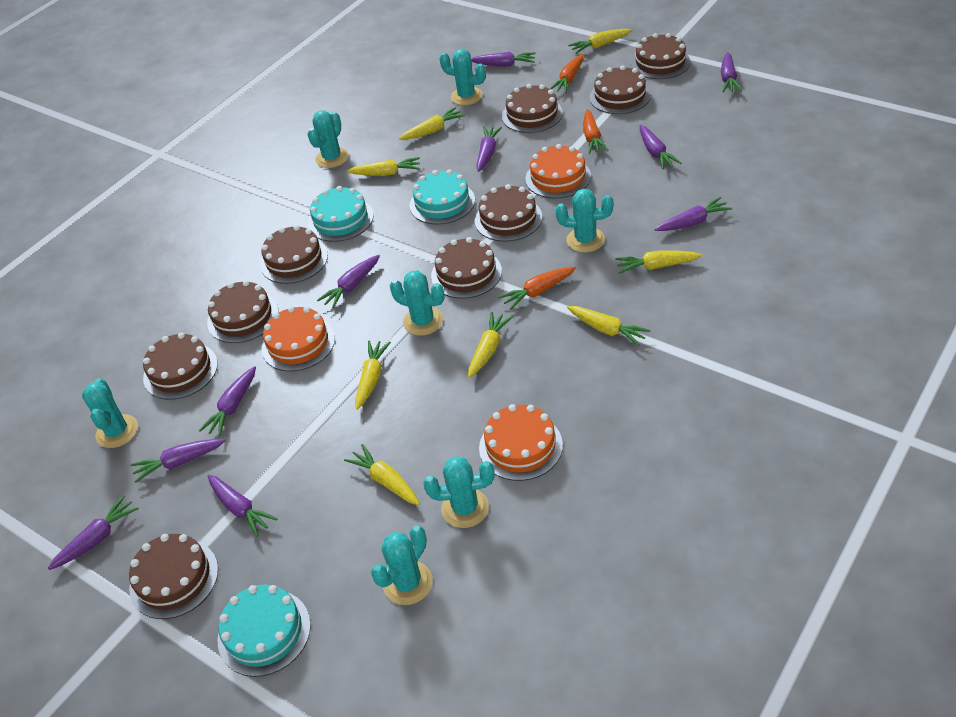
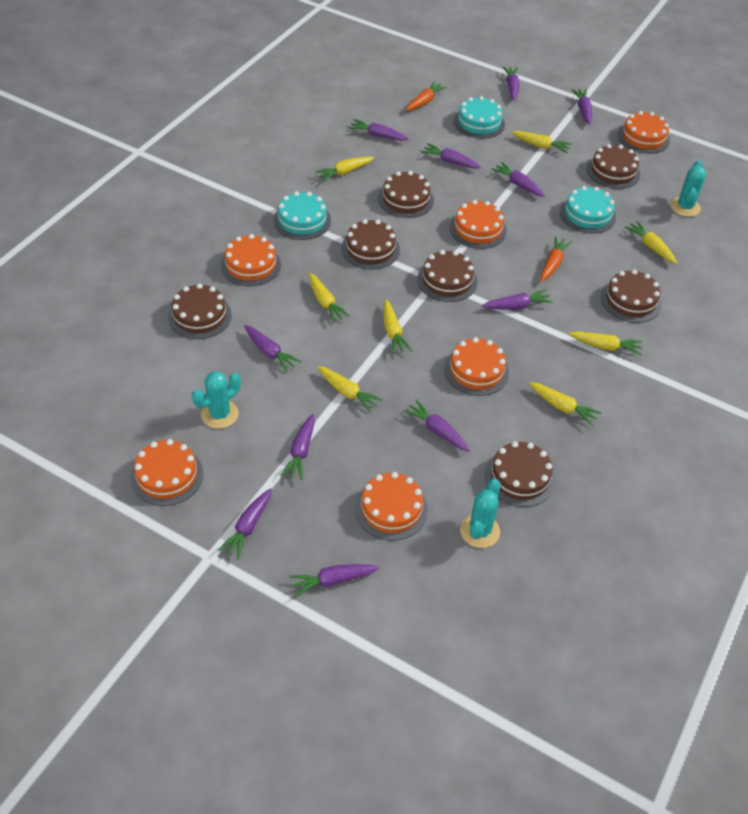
brown cake: 9 -> 7
orange cake: 3 -> 6
orange carrot: 3 -> 2
purple carrot: 10 -> 11
turquoise cactus: 7 -> 3

